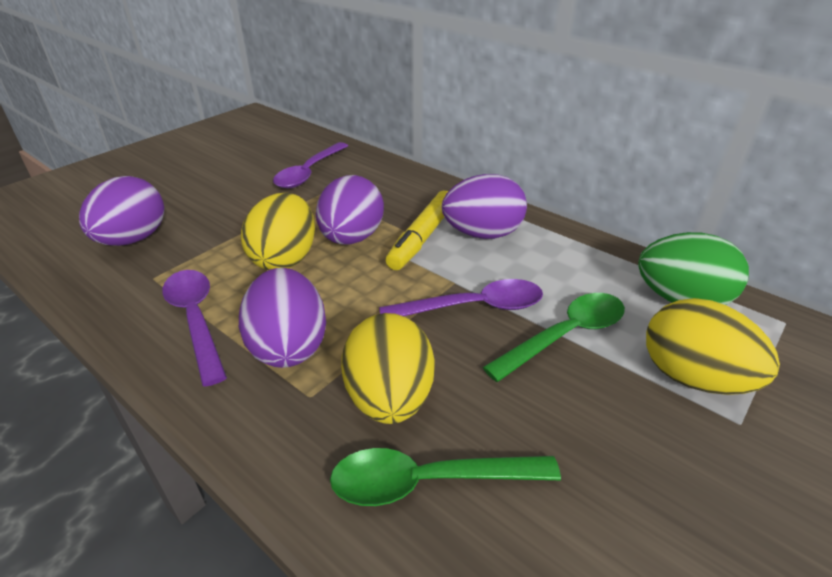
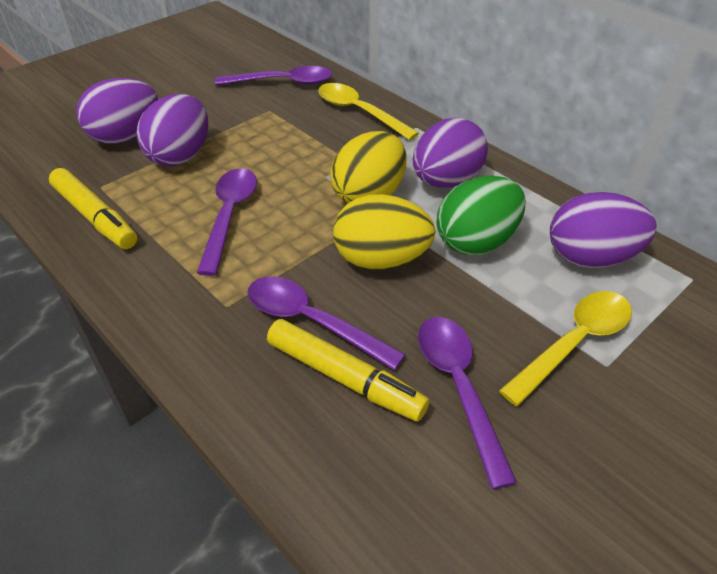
green spoon: 2 -> 0
purple spoon: 3 -> 4
yellow egg: 3 -> 2
yellow marker: 1 -> 2
yellow spoon: 0 -> 2

